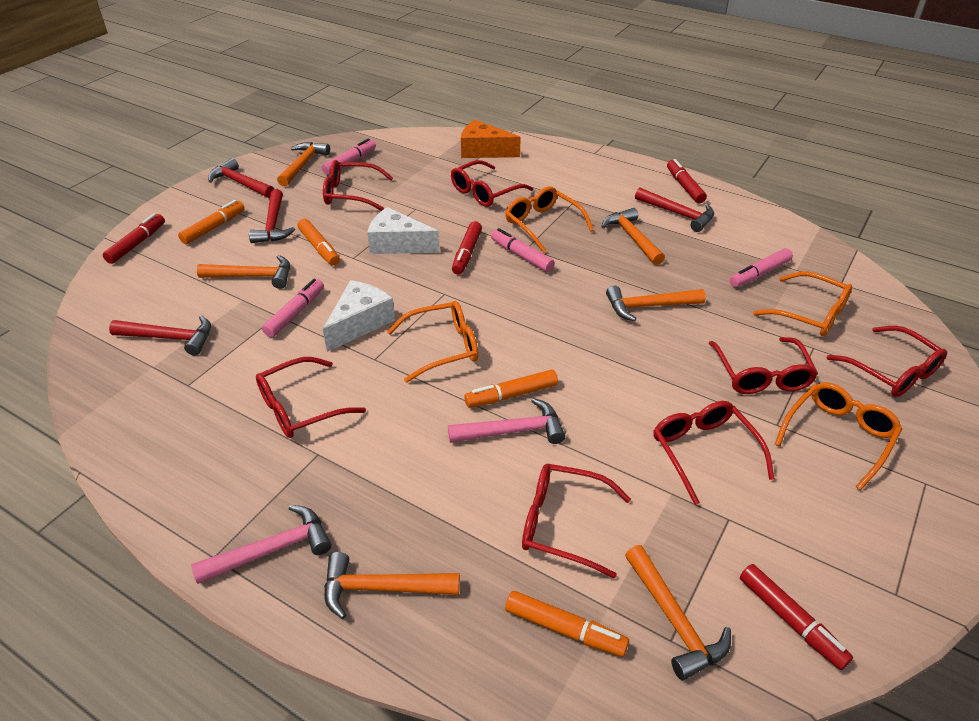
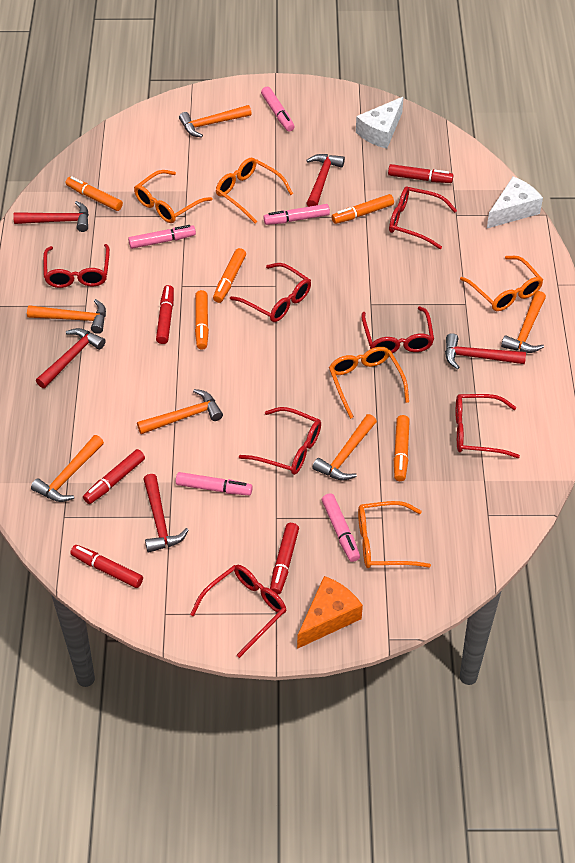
orange glasses: 4 -> 5
orange marker: 4 -> 5
pink hammer: 2 -> 0
pink marker: 4 -> 5
red hammer: 4 -> 5
red marker: 4 -> 5

